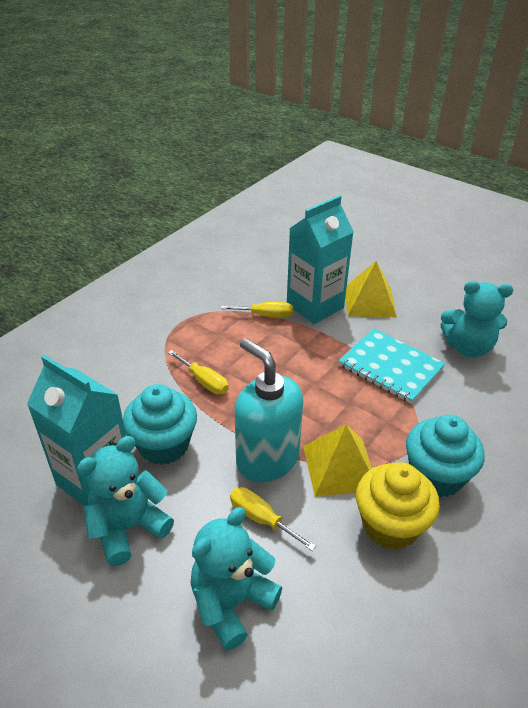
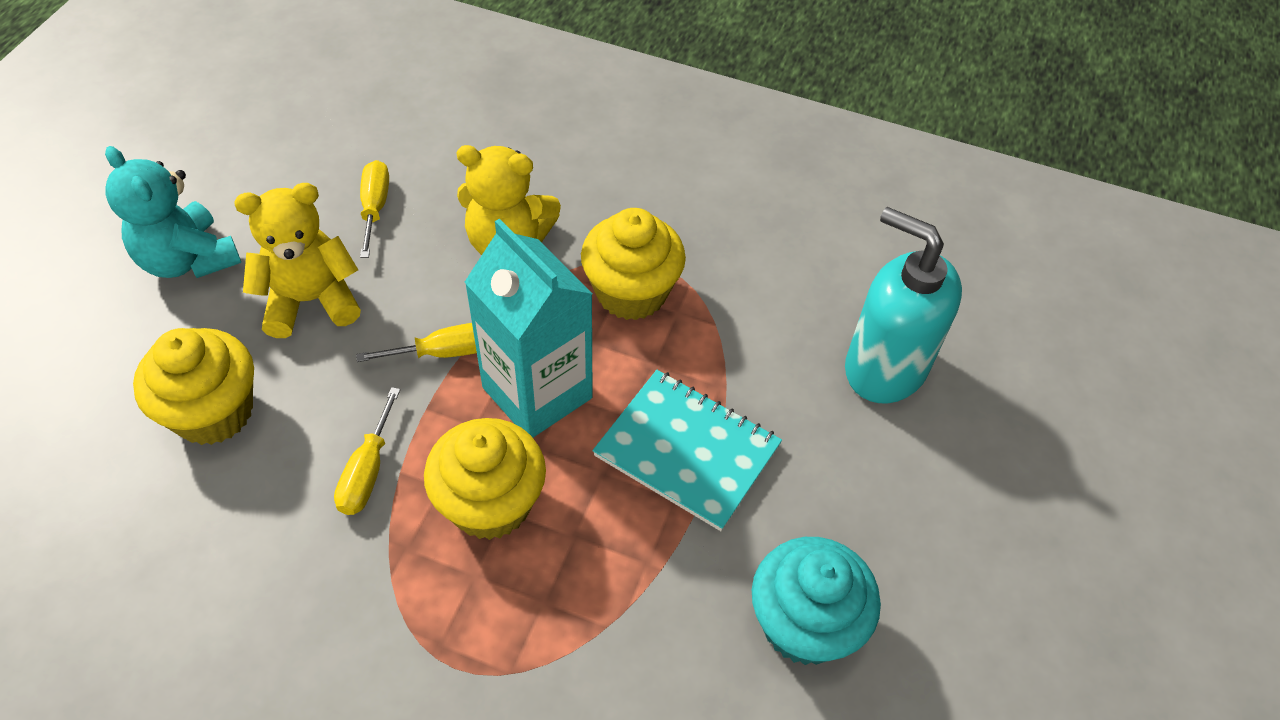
turquoise carton: 2 -> 1
turquoise cupcake: 2 -> 1
turquoise teddy bear: 3 -> 1
yellow cupcake: 1 -> 3
yellow pyramid: 2 -> 0
yellow teddy bear: 0 -> 2

